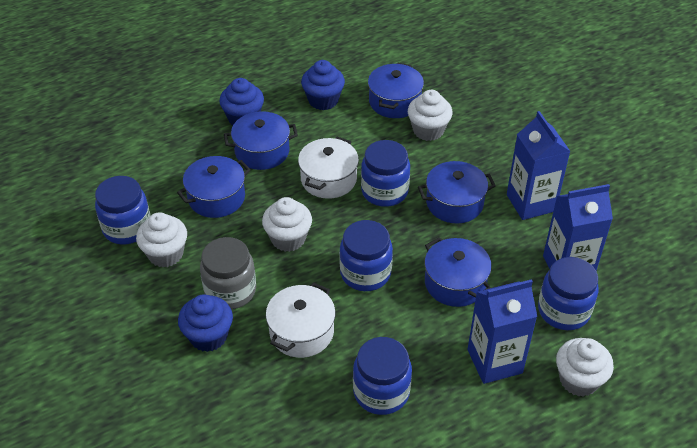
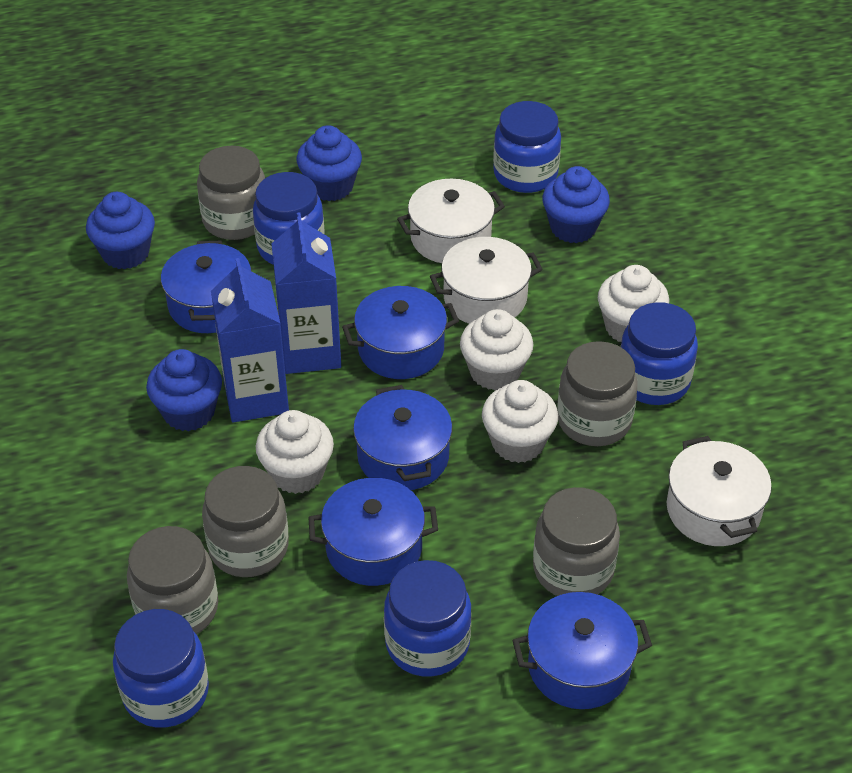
blue carton: 3 -> 2
blue cupcake: 3 -> 4
grey jar: 1 -> 5
white pot: 2 -> 3

